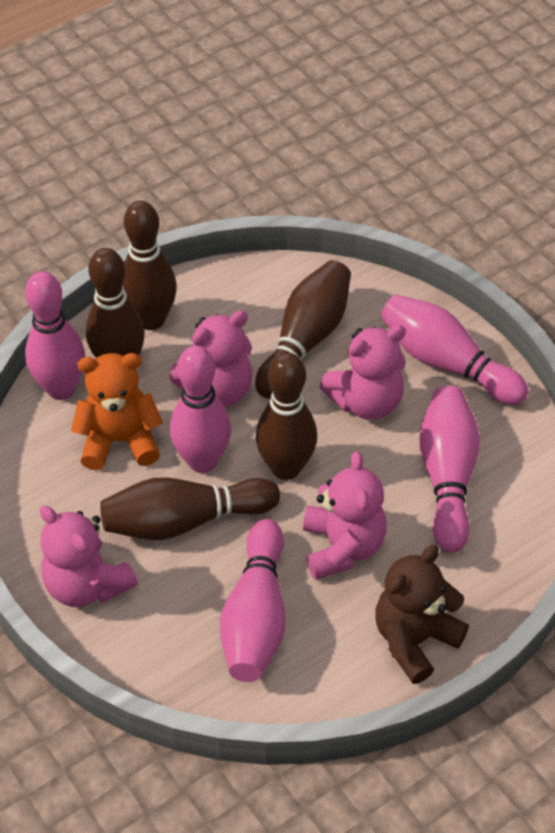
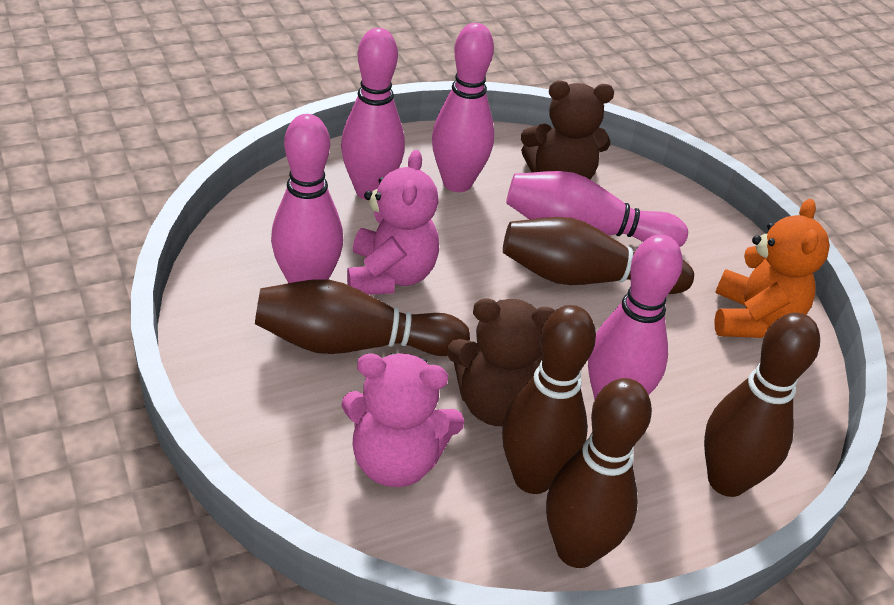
brown teddy bear: 1 -> 2
pink teddy bear: 4 -> 2

